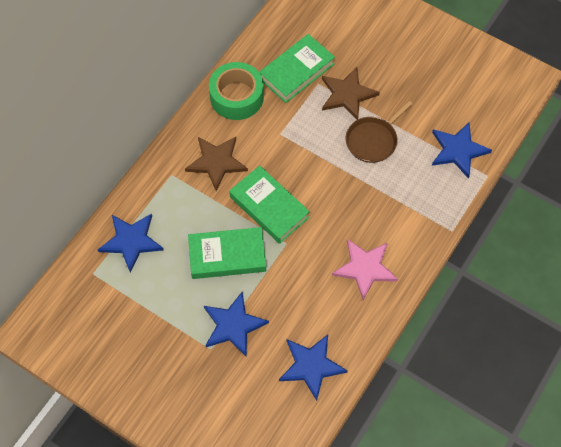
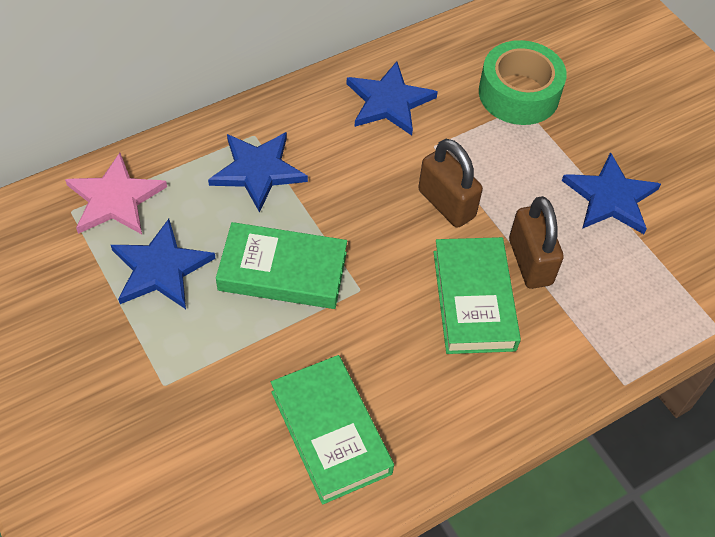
brown padlock: 0 -> 2
brown pan: 1 -> 0
brown star: 2 -> 0

